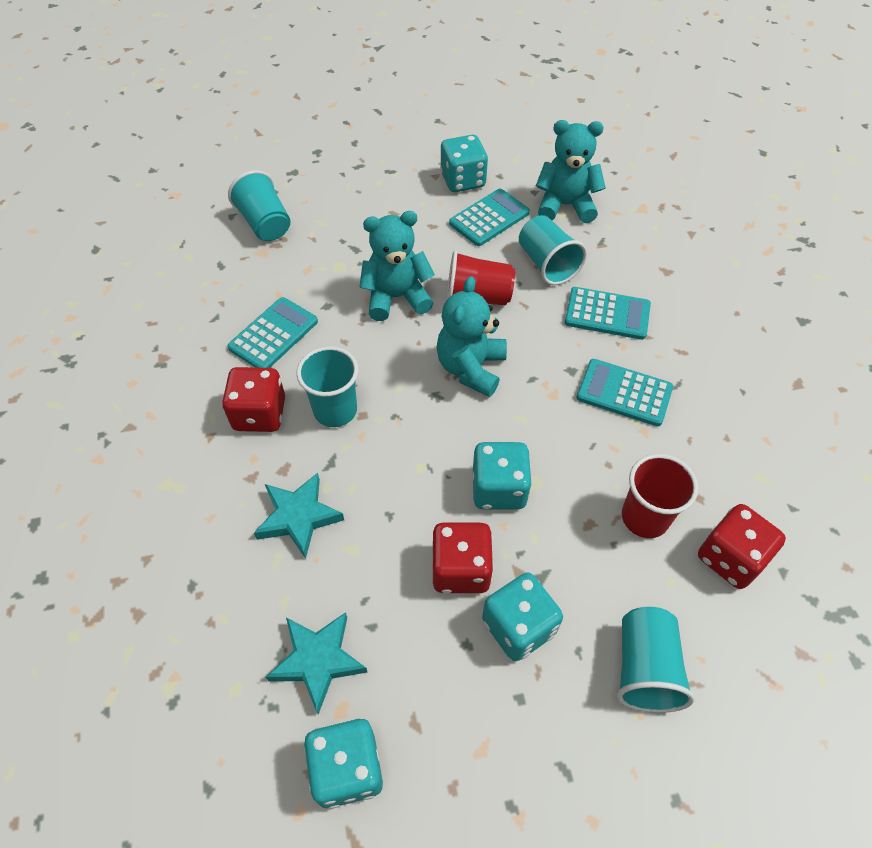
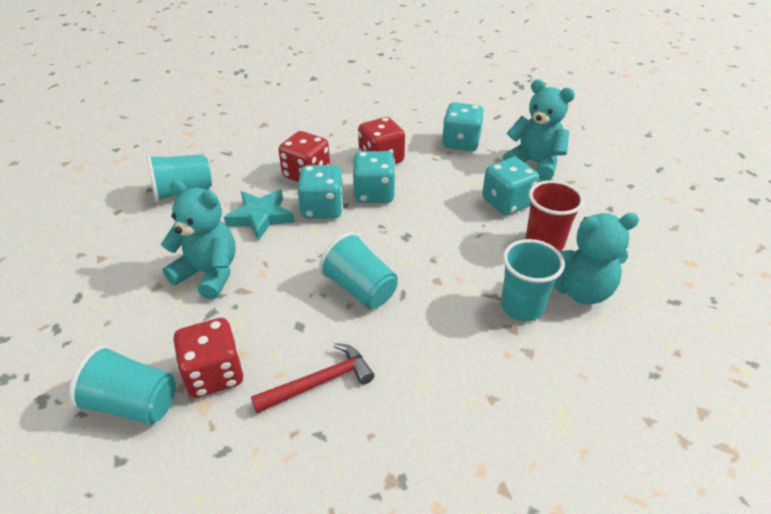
red cup: 2 -> 1
red hammer: 0 -> 1
turquoise calculator: 4 -> 0
turquoise star: 2 -> 1

